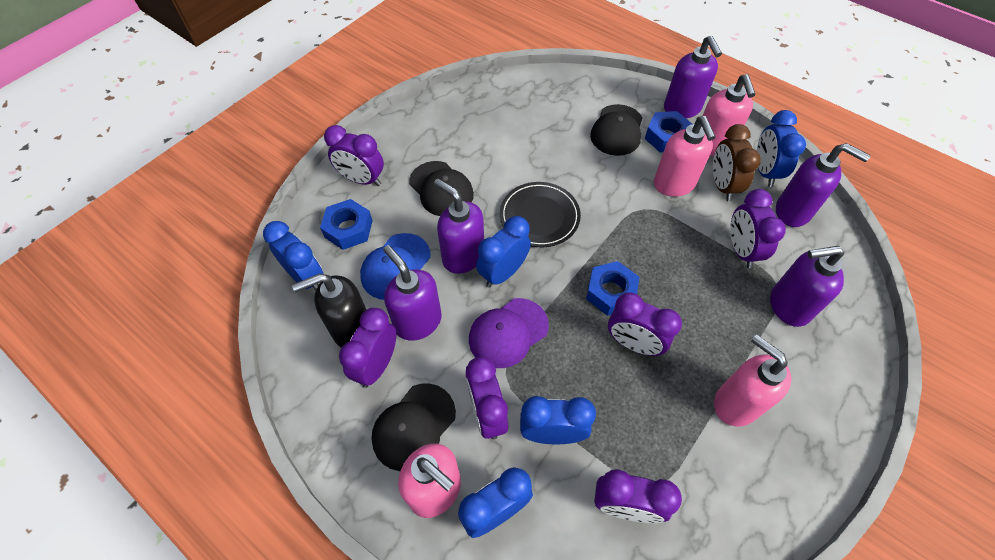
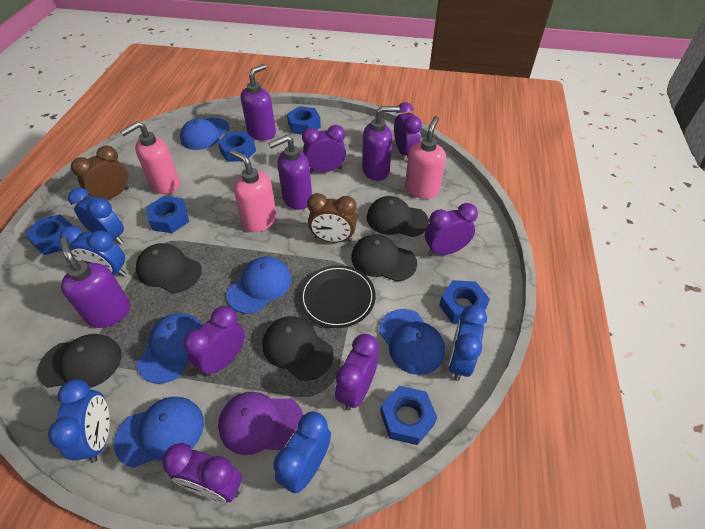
black cap: 3 -> 5
black soap dispenser: 1 -> 0
blue cap: 1 -> 5
blue nut: 3 -> 6
brown clock: 1 -> 2
pink soap dispenser: 4 -> 3
purple soap dispenser: 5 -> 4

